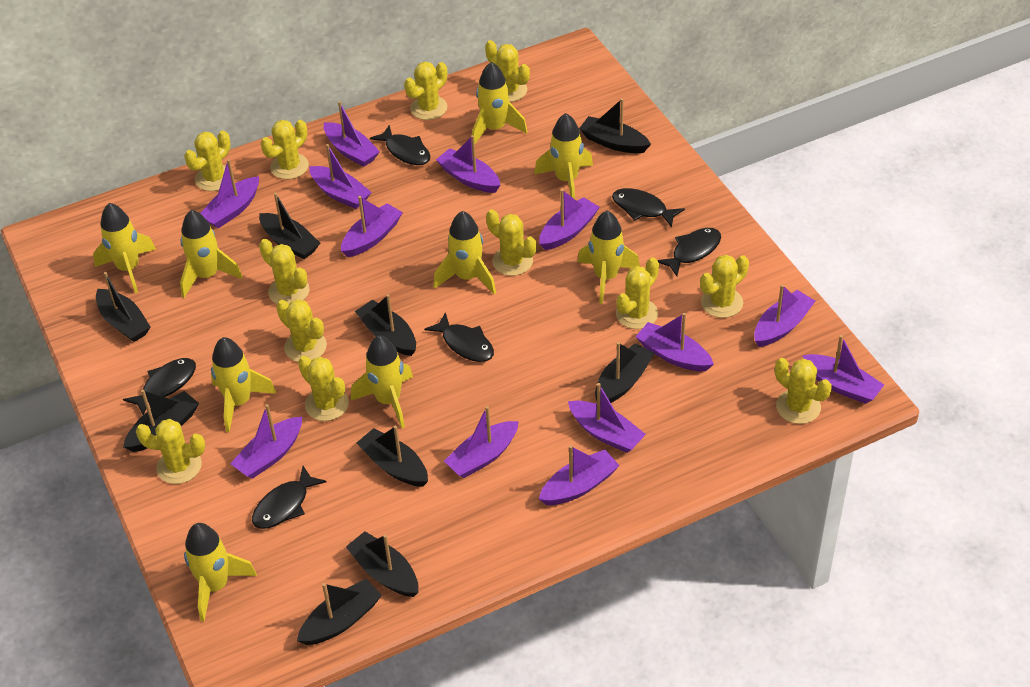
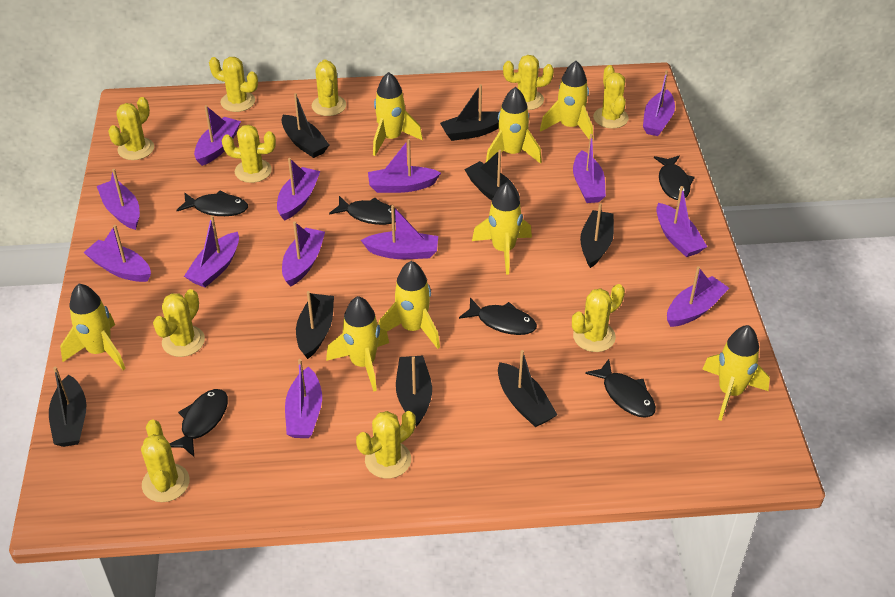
black boat: 9 -> 8
yellow cactus: 12 -> 10
yellow rocket: 9 -> 8

